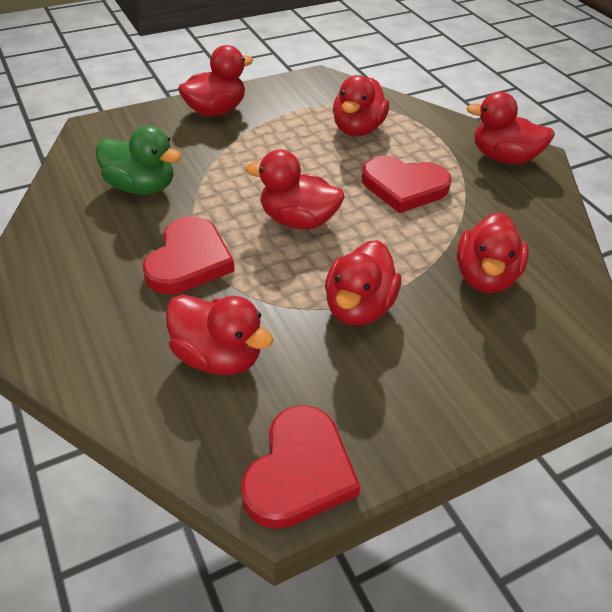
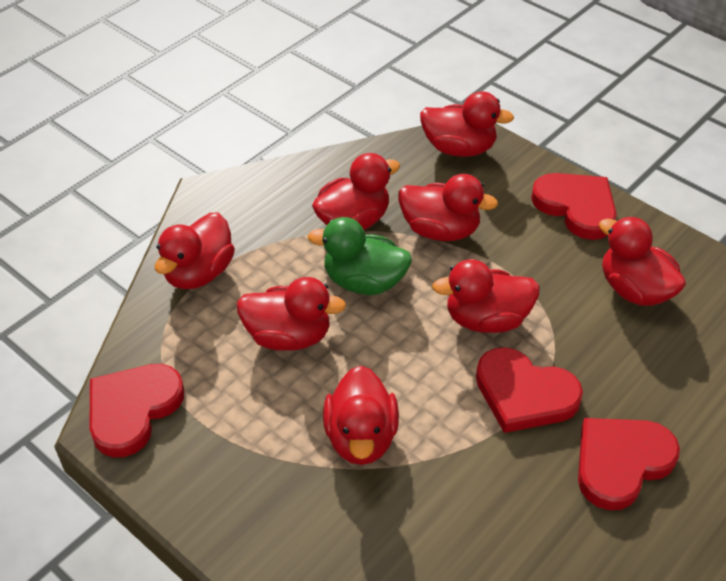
red duck: 7 -> 8
red heart: 3 -> 4

